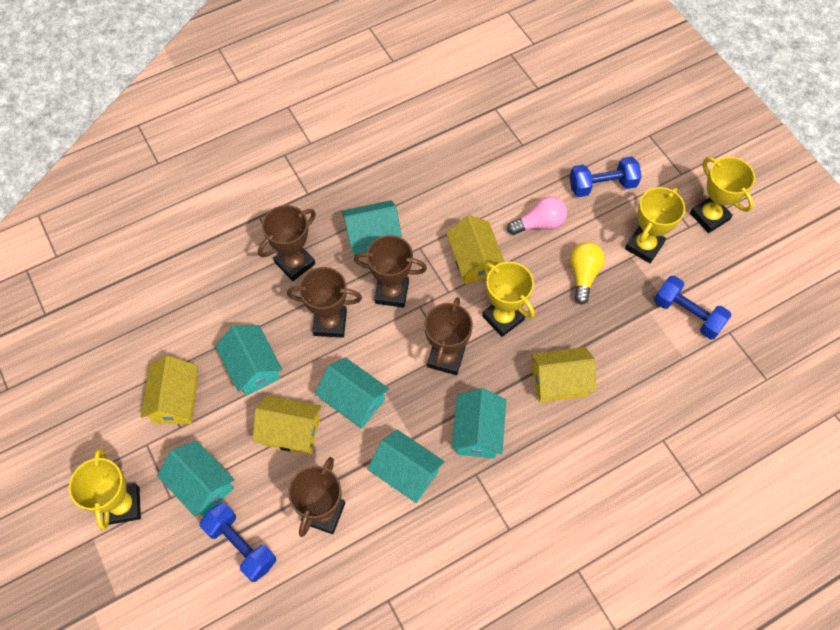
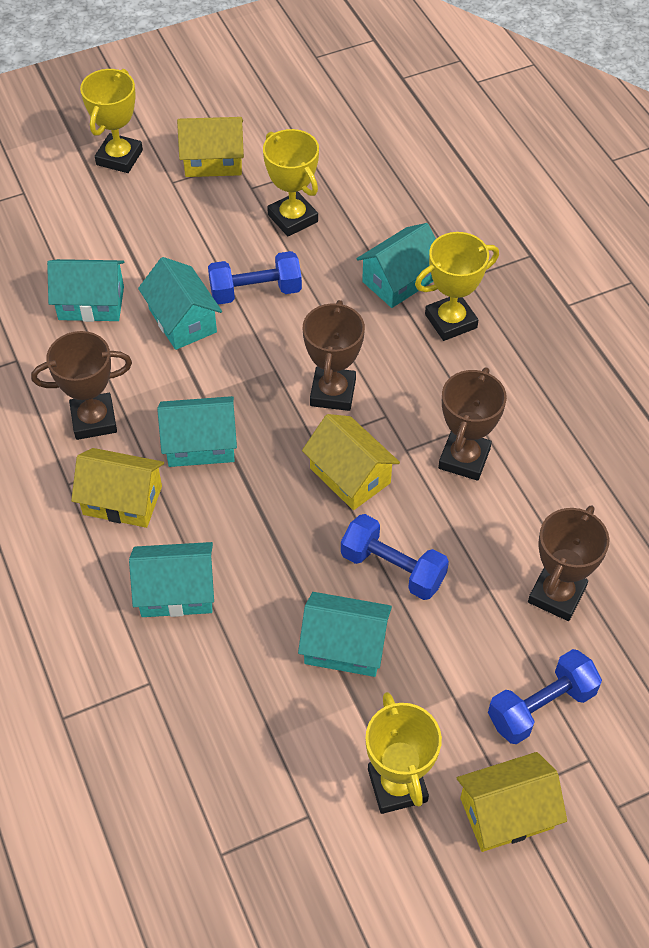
brown trophy: 5 -> 4
pink light bulb: 1 -> 0
yellow light bulb: 1 -> 0

